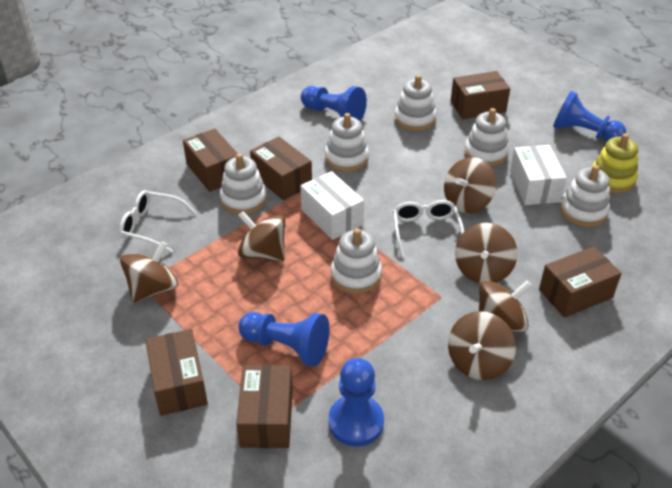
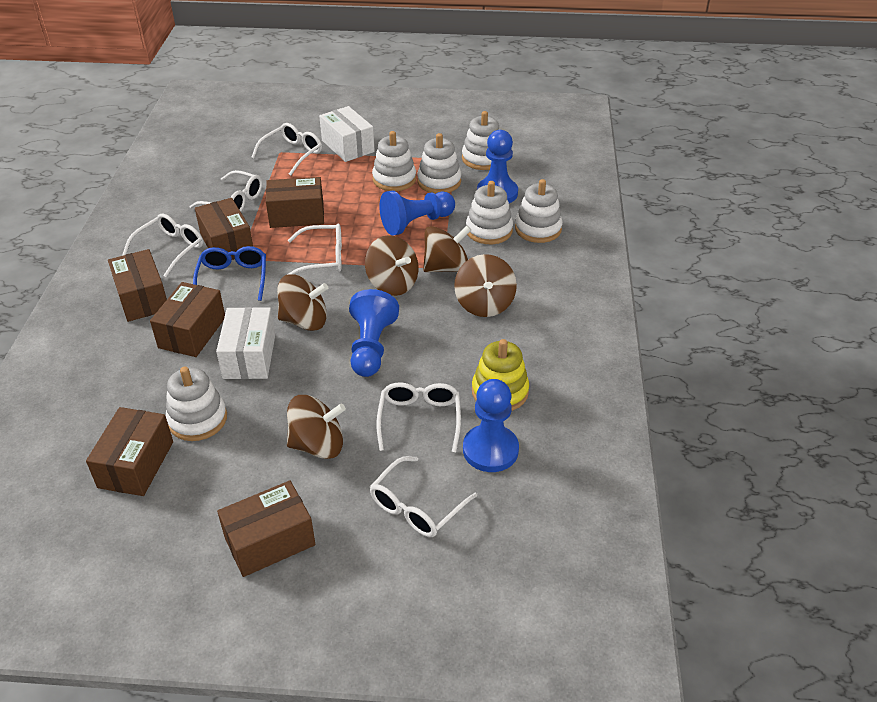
blue glasses: 0 -> 1
brown spinning top: 6 -> 5
white glasses: 2 -> 6

